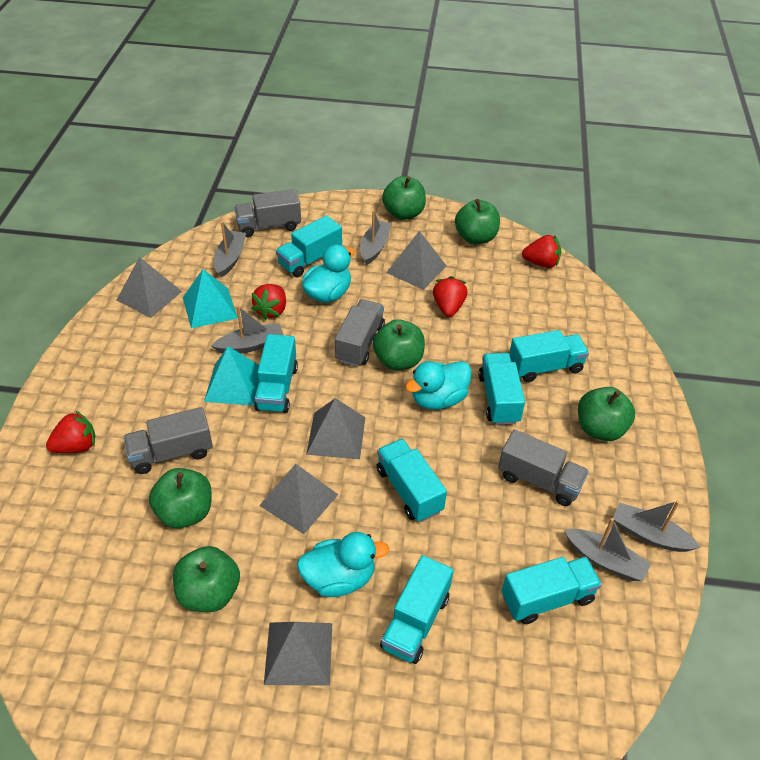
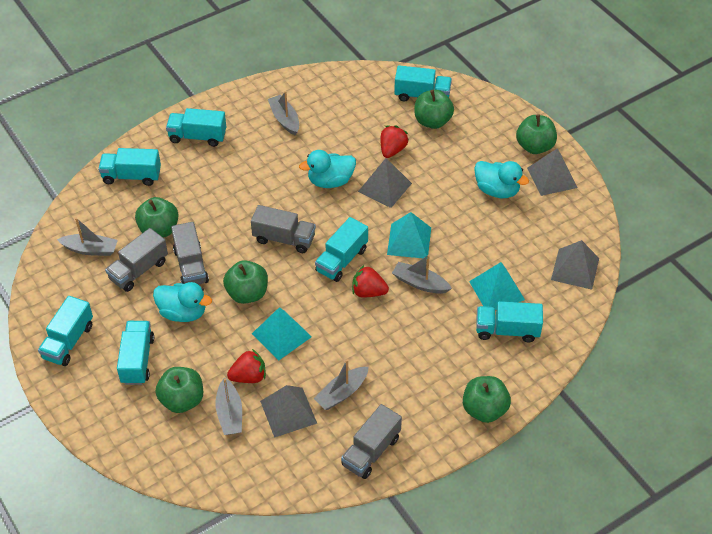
grey pyramid: 5 -> 4
red strawberry: 4 -> 3
turquoise pyramid: 2 -> 3

